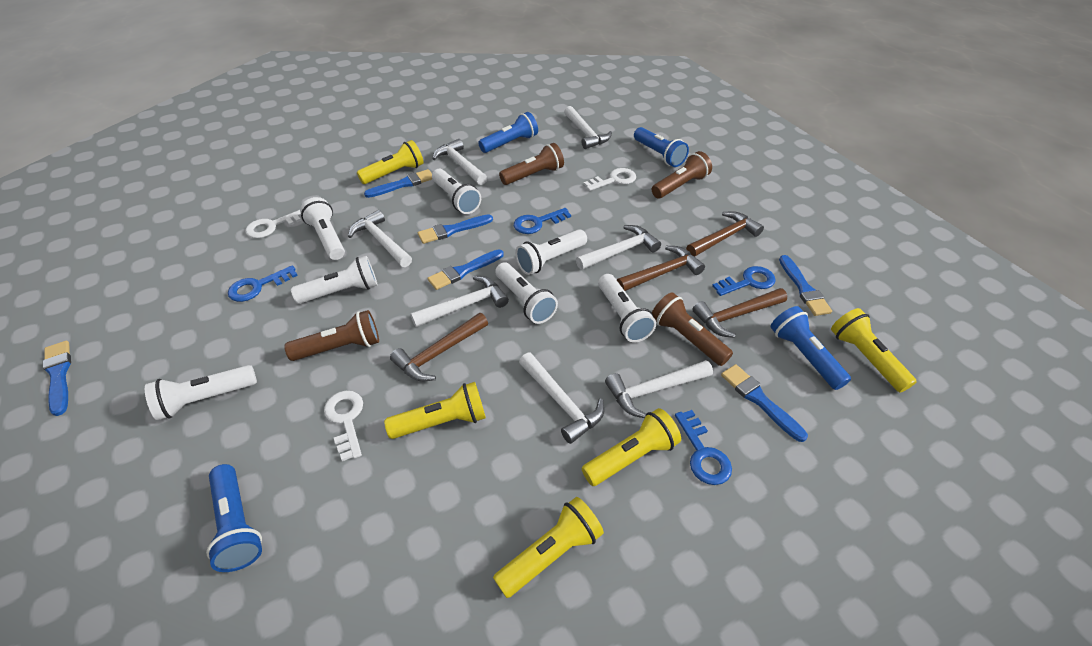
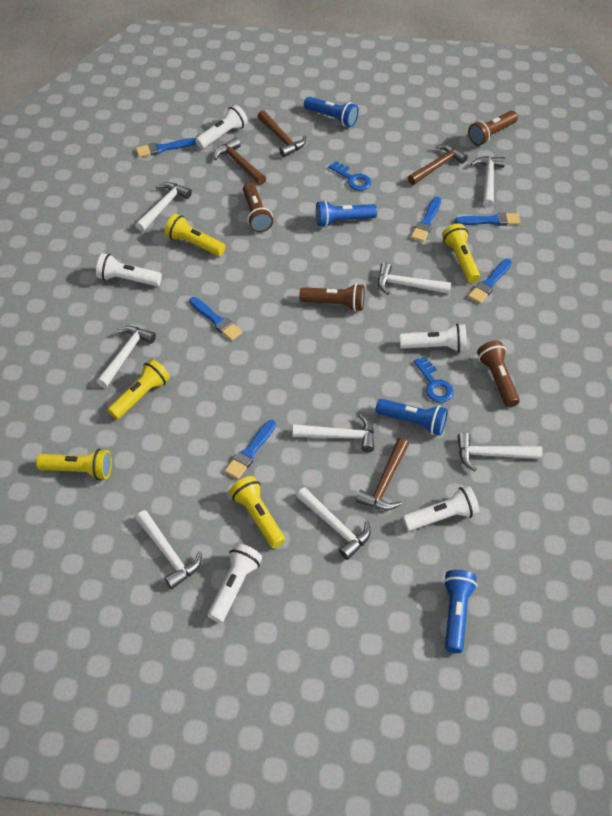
blue key: 4 -> 2
white flashlight: 7 -> 5
white hammer: 7 -> 8
white key: 3 -> 0

